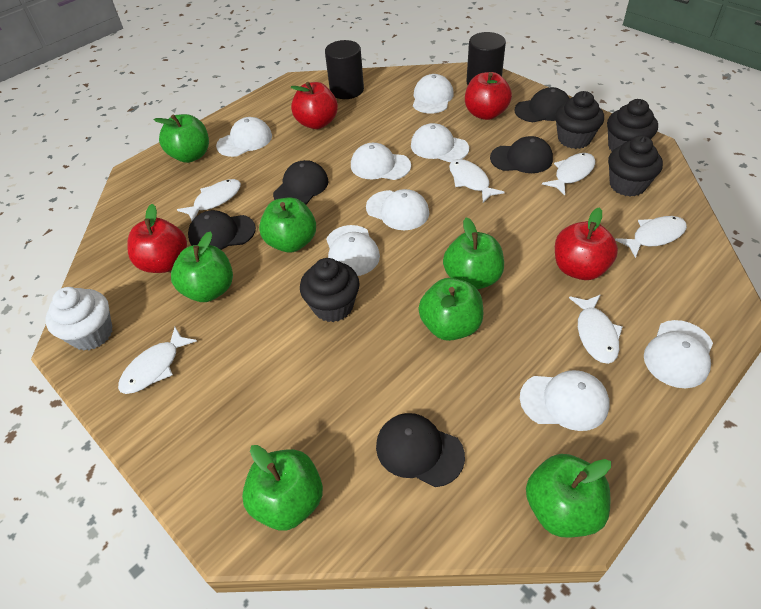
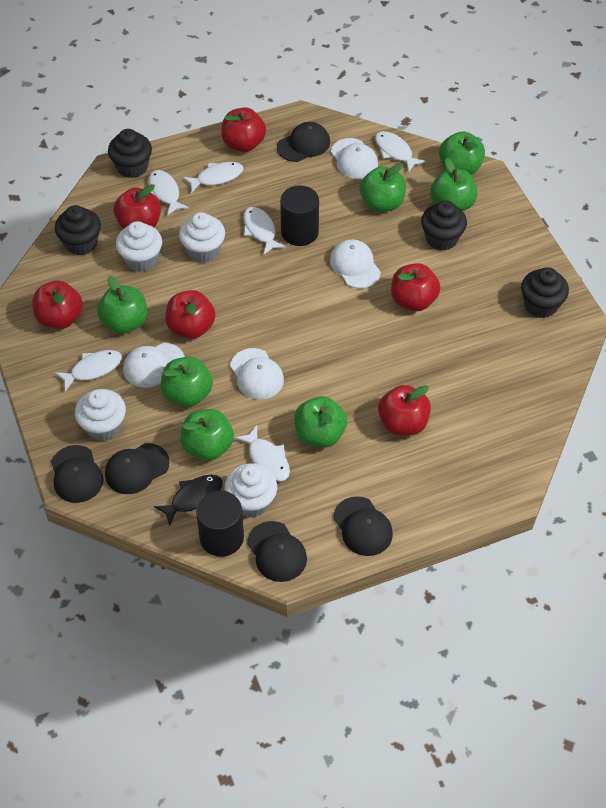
black fish: 0 -> 1
red apple: 4 -> 6
white cap: 8 -> 4
white cupcake: 1 -> 4

